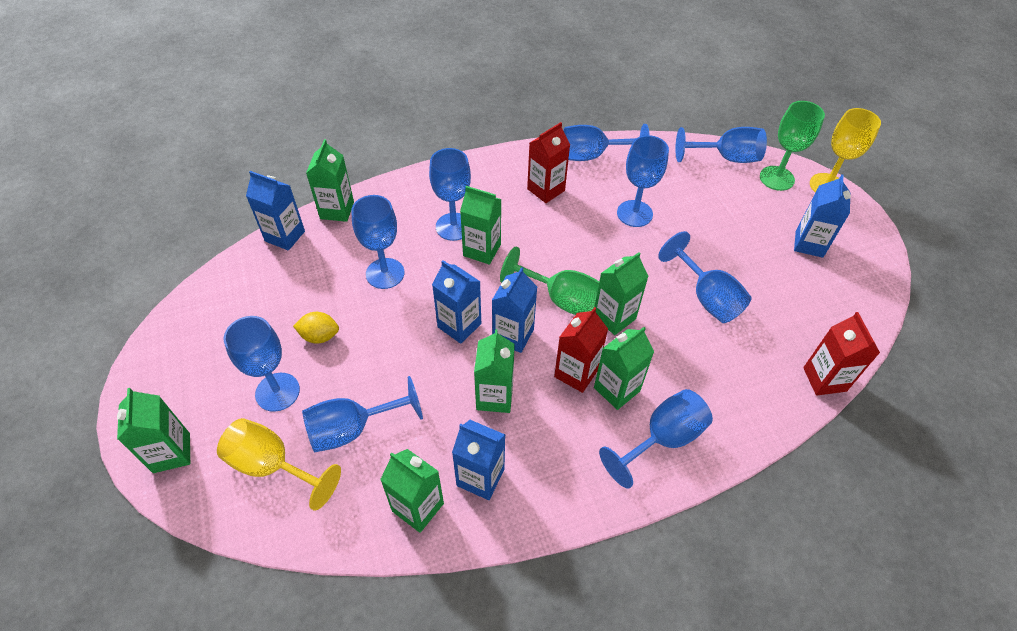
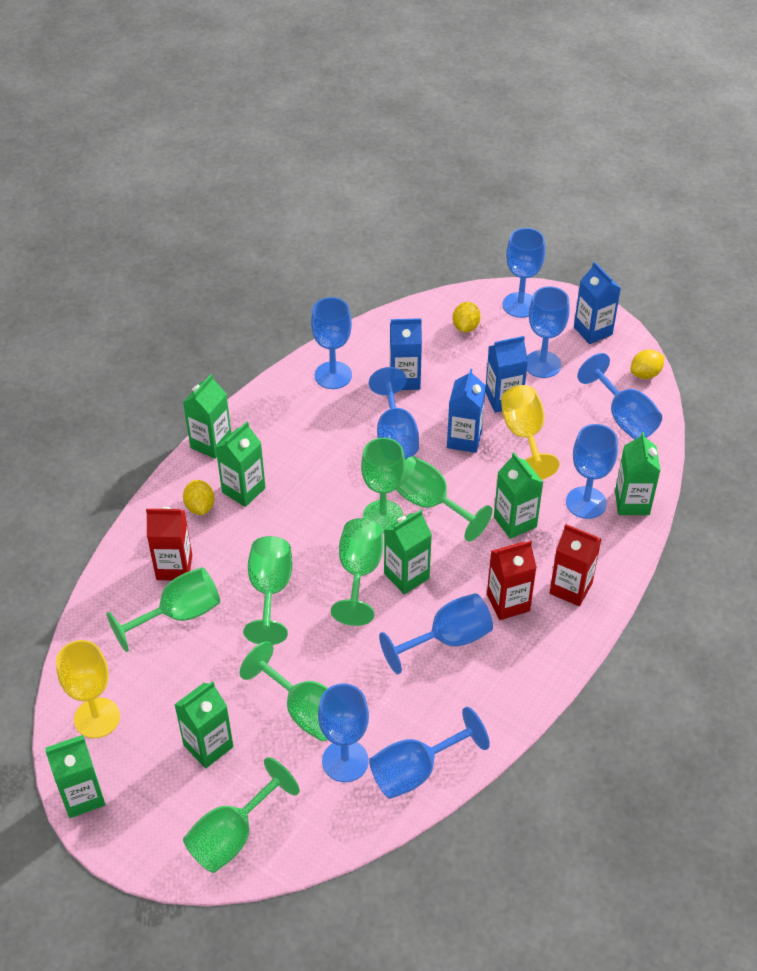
blue carton: 5 -> 4
green goblet: 2 -> 7
yellow lemon: 1 -> 3

